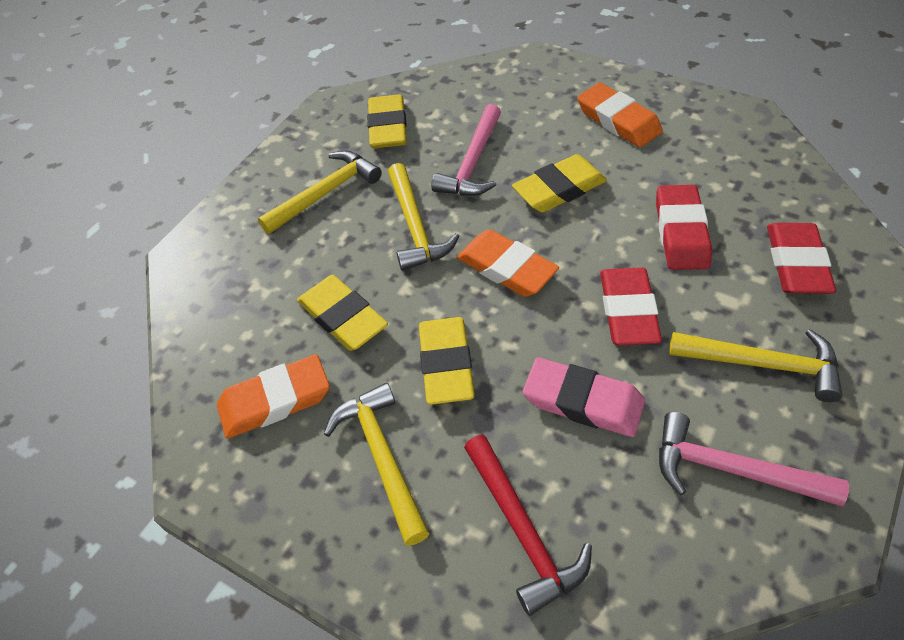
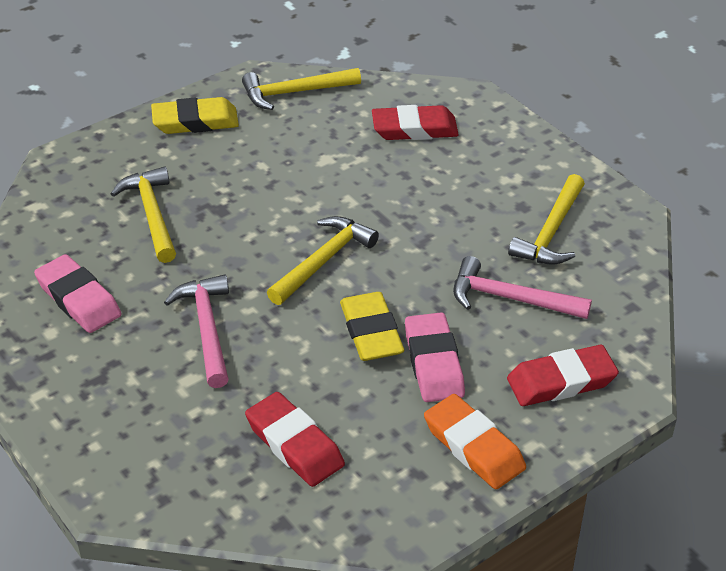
orange eraser: 3 -> 1
pink eraser: 1 -> 2
red hammer: 1 -> 0
yellow eraser: 4 -> 2

